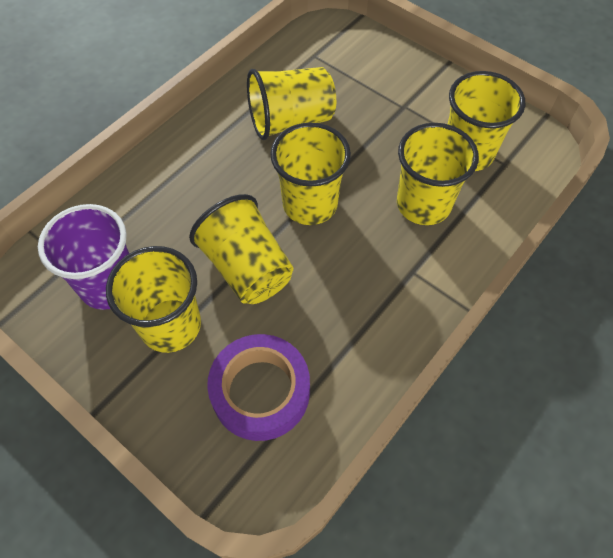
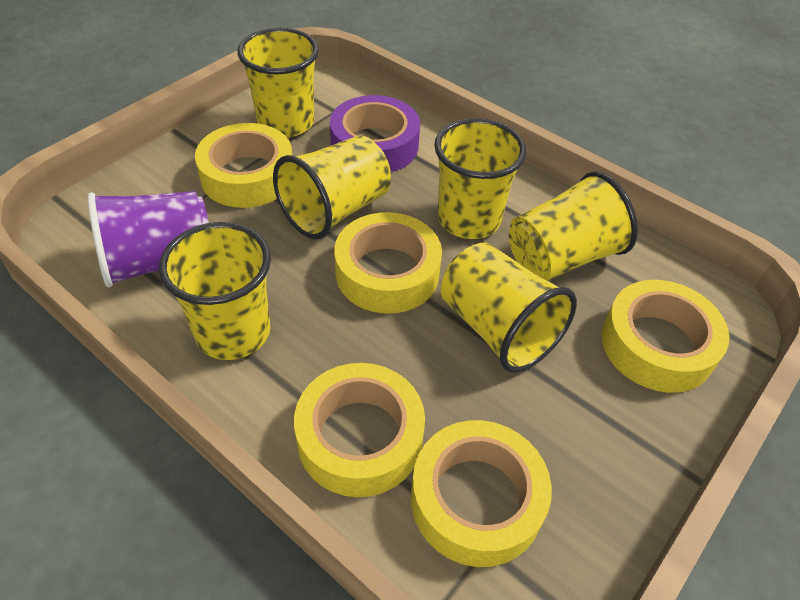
yellow tape: 0 -> 5

